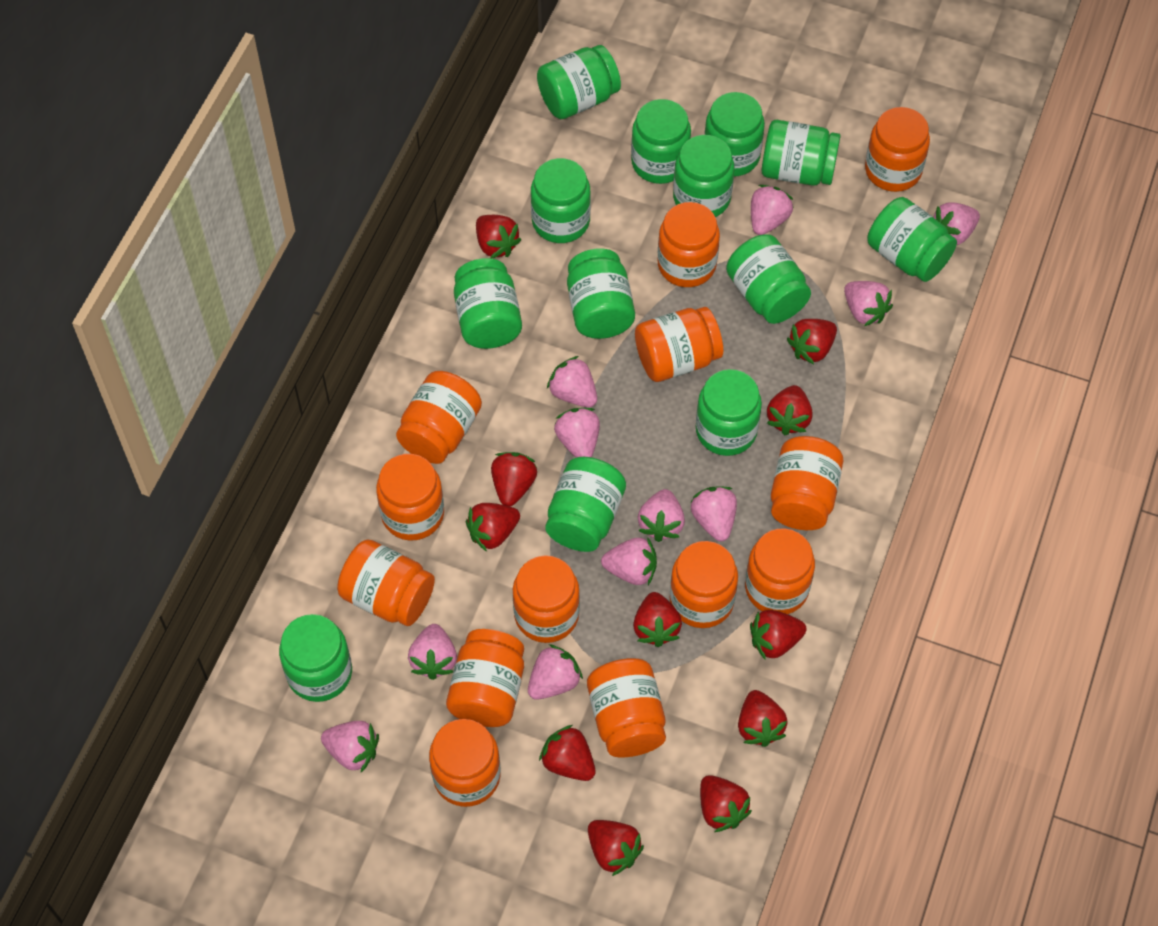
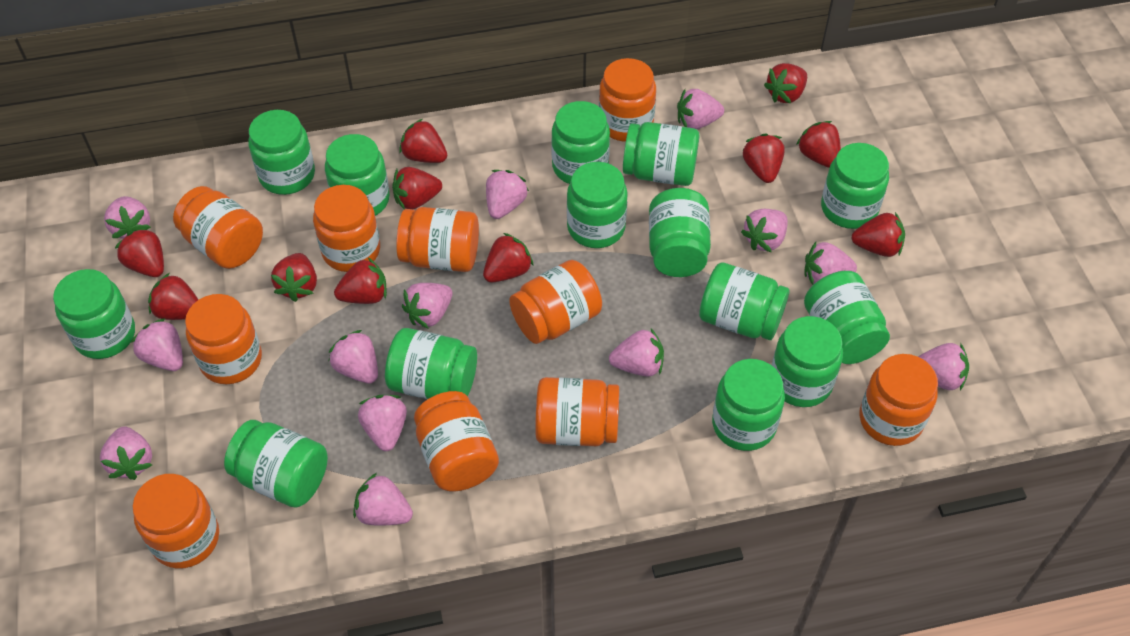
green jar: 13 -> 14
orange jar: 13 -> 10
pink strawberry: 11 -> 13

